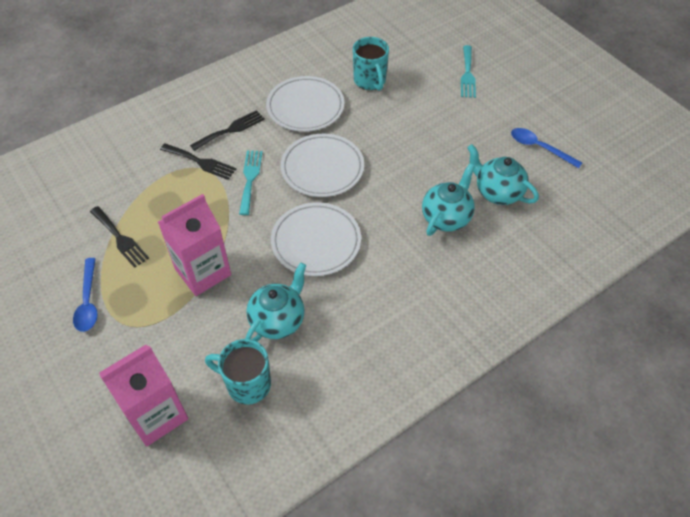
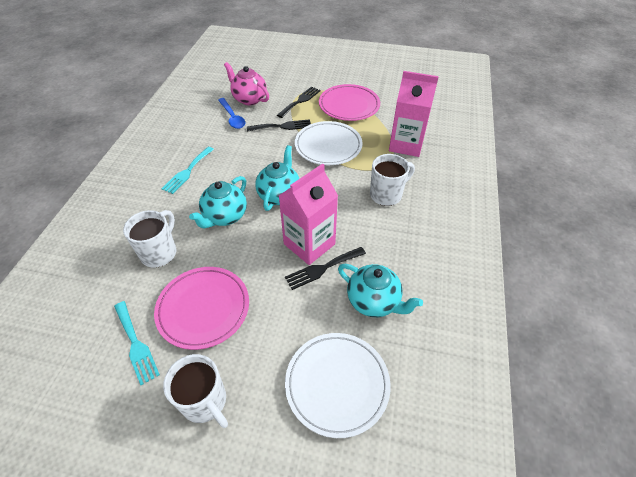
blue spoon: 2 -> 1
pink plate: 0 -> 2
pink teapot: 0 -> 1
turquoise mug: 2 -> 0
white mug: 0 -> 3
white plate: 3 -> 2

